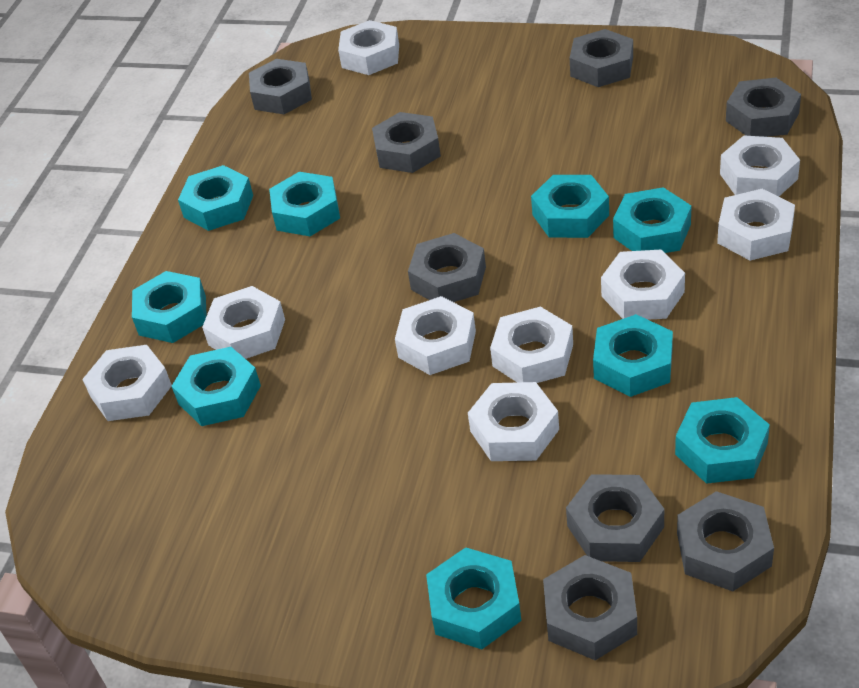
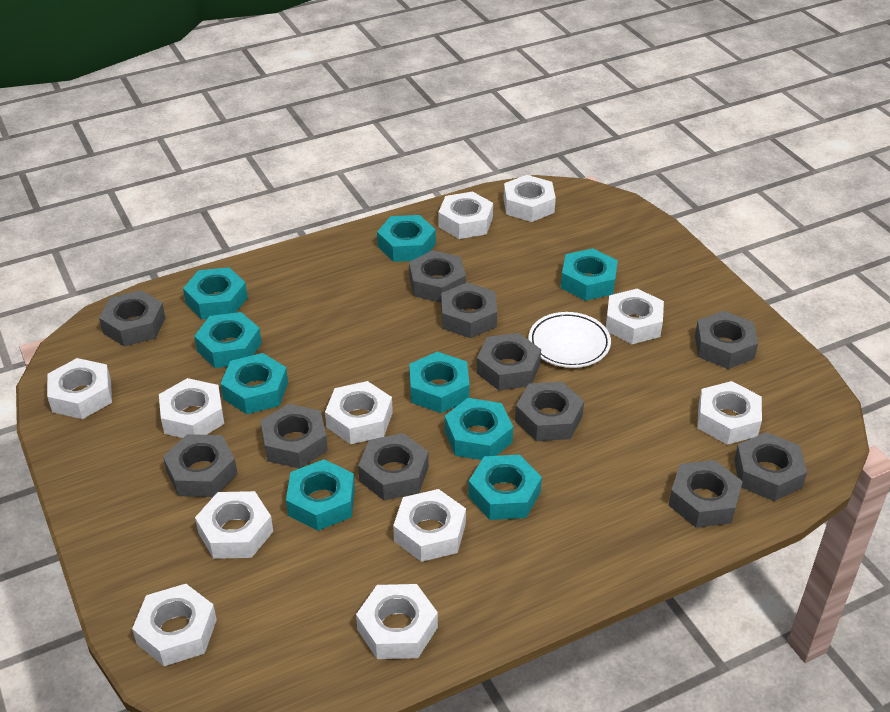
grey nut: 8 -> 11
white nut: 9 -> 11
white plate: 0 -> 1

